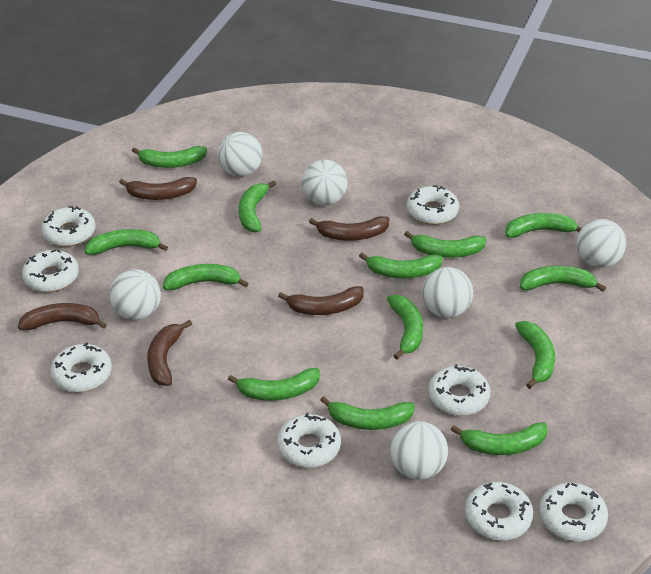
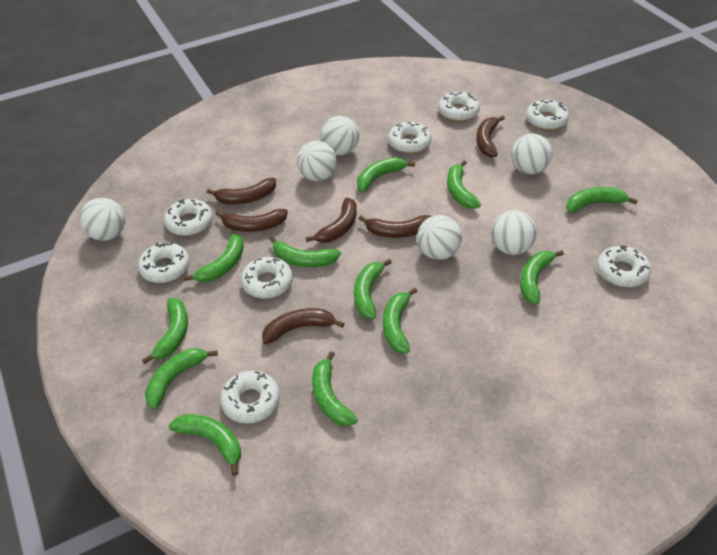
brown banana: 5 -> 6
green banana: 13 -> 12

